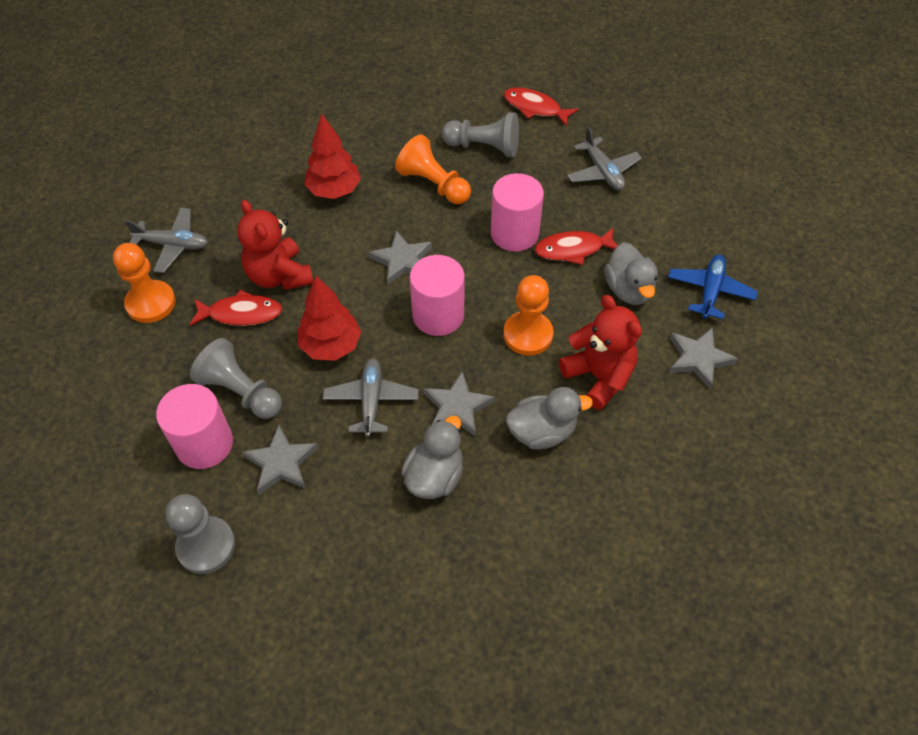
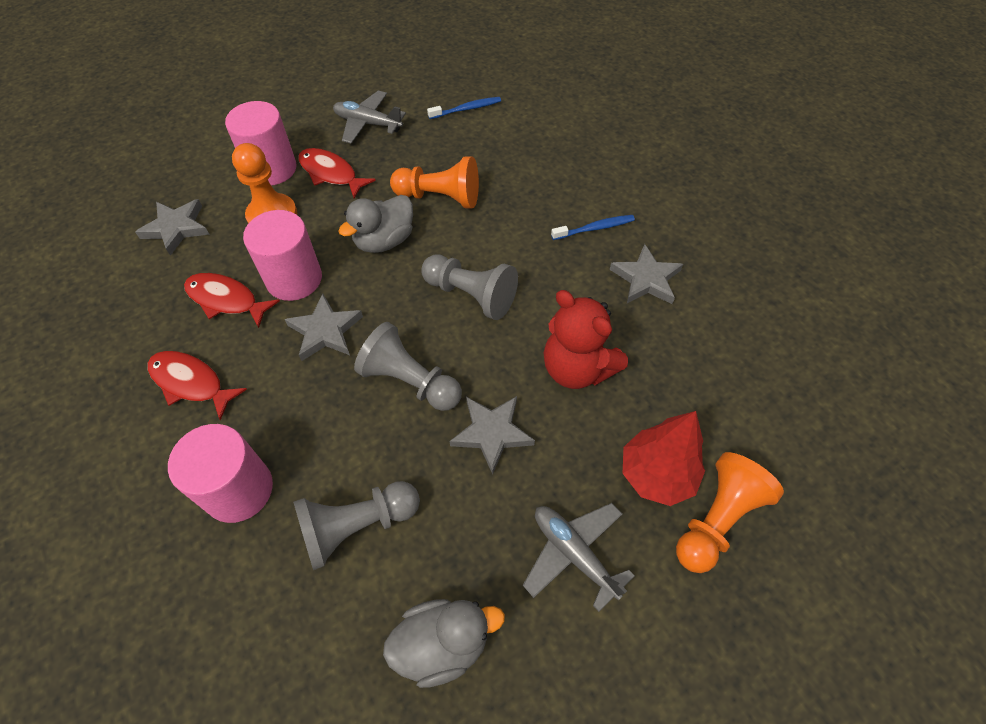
blue plane: 1 -> 0
blue toothbrush: 0 -> 2
grey duck: 3 -> 2
grey plane: 3 -> 2
red teddy bear: 2 -> 1
red tree: 2 -> 1

